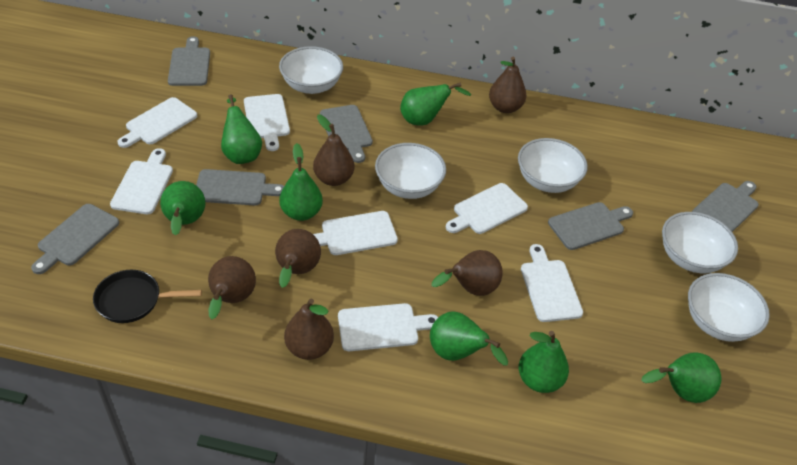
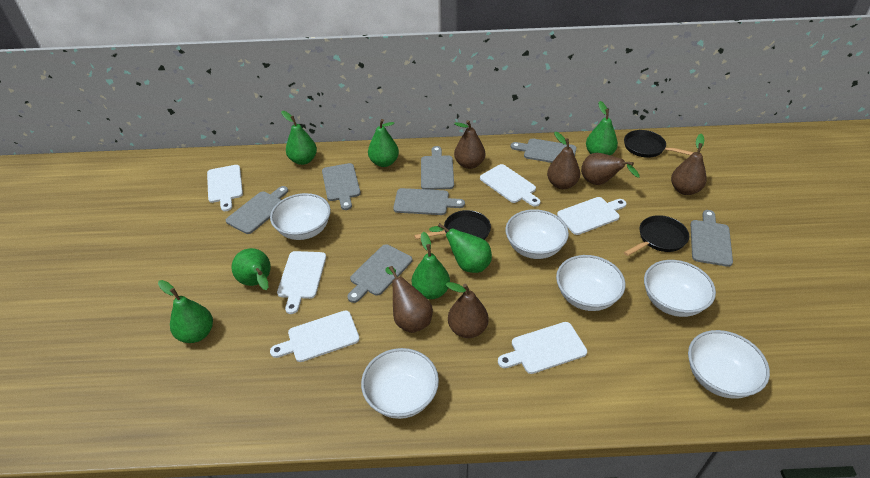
black pan: 1 -> 3
grey cutting board: 6 -> 7
white bowl: 5 -> 6
white cutting board: 7 -> 6

